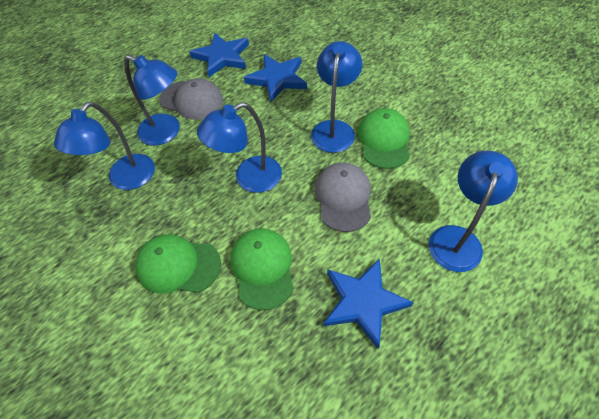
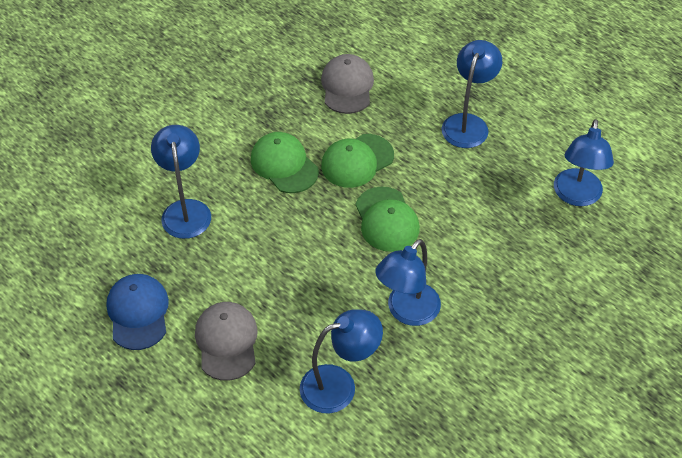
blue cap: 0 -> 1
blue star: 3 -> 0

